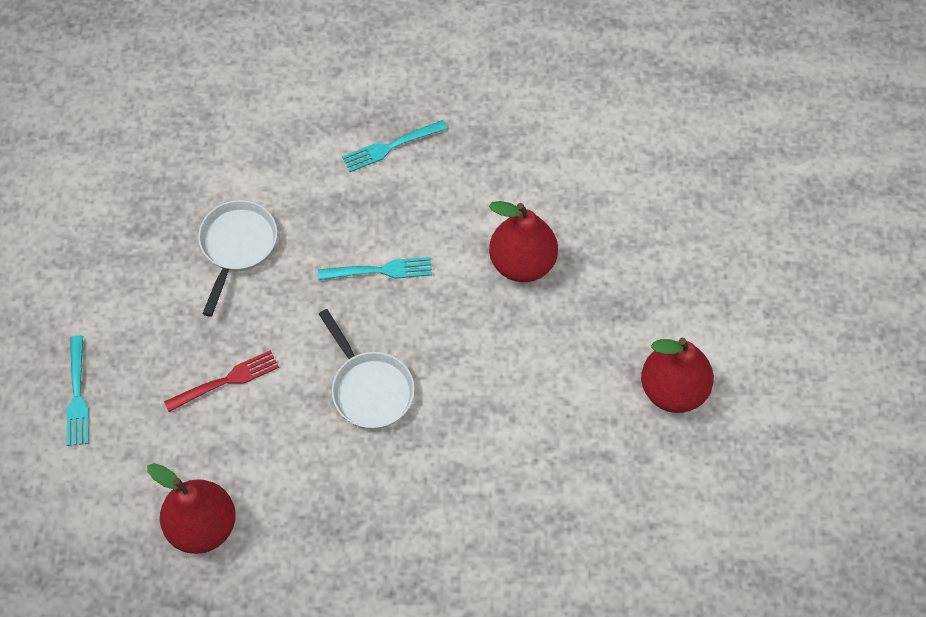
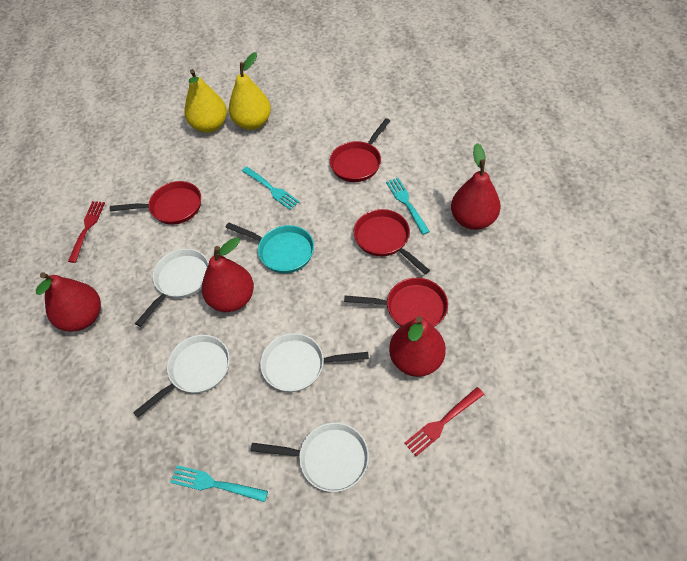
red fork: 1 -> 2
red pan: 0 -> 4
red pear: 3 -> 4
turquoise pan: 0 -> 1
white pan: 2 -> 4
yellow pear: 0 -> 2

